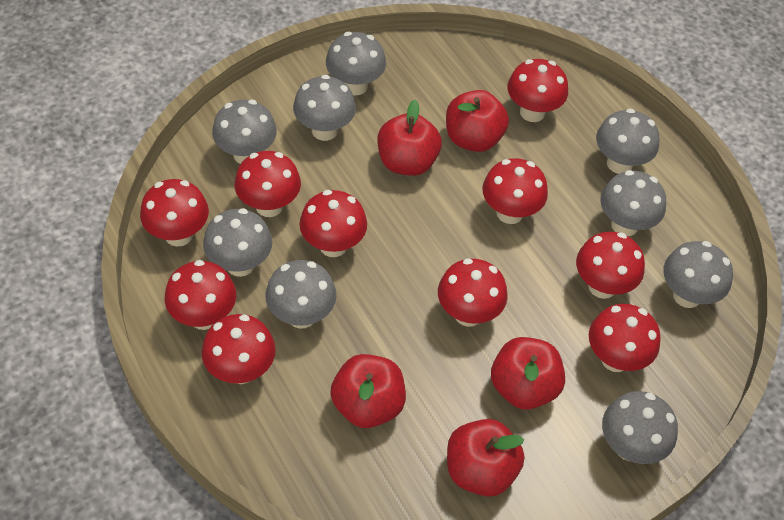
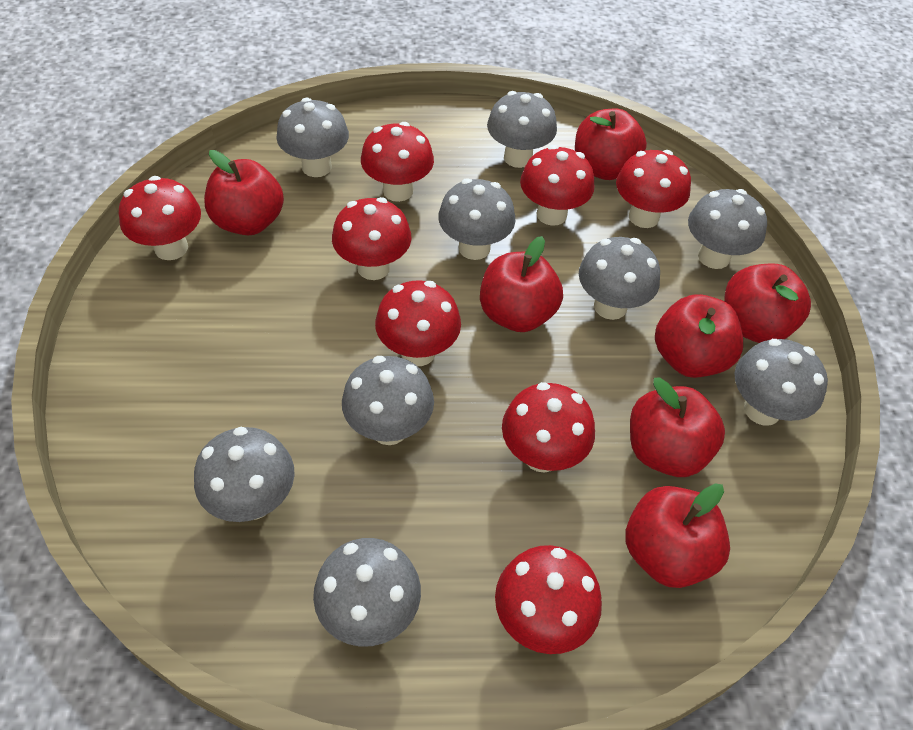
red apple: 5 -> 7
red mushroom: 10 -> 8

